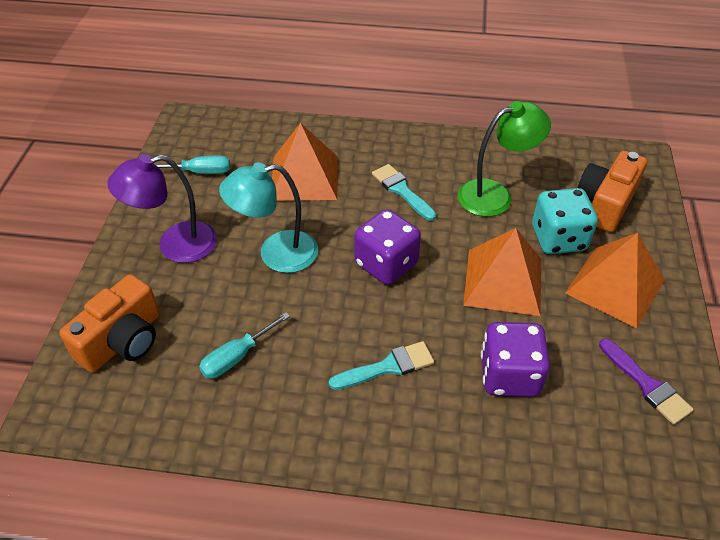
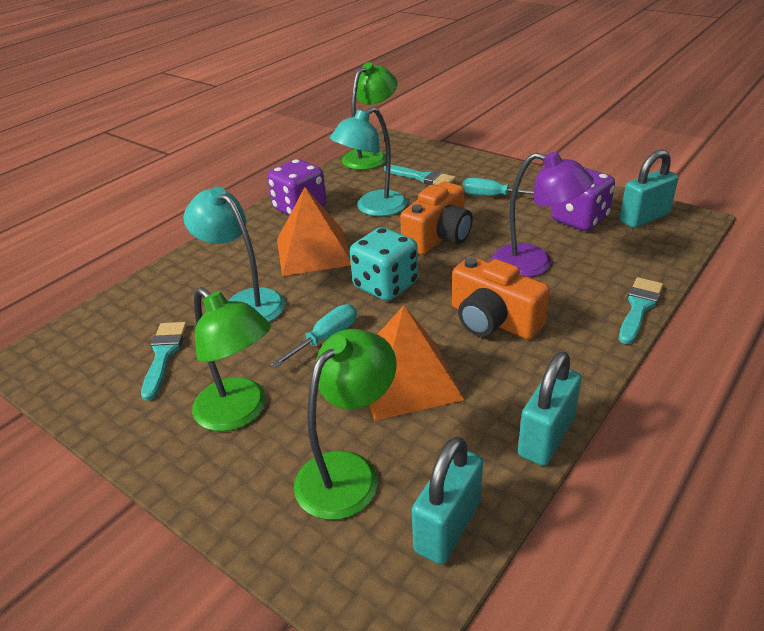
green lamp: 1 -> 3
orange pyramid: 3 -> 2
purple brush: 1 -> 0
turquoise brush: 2 -> 3
turquoise lamp: 1 -> 2
turquoise padlock: 0 -> 3

